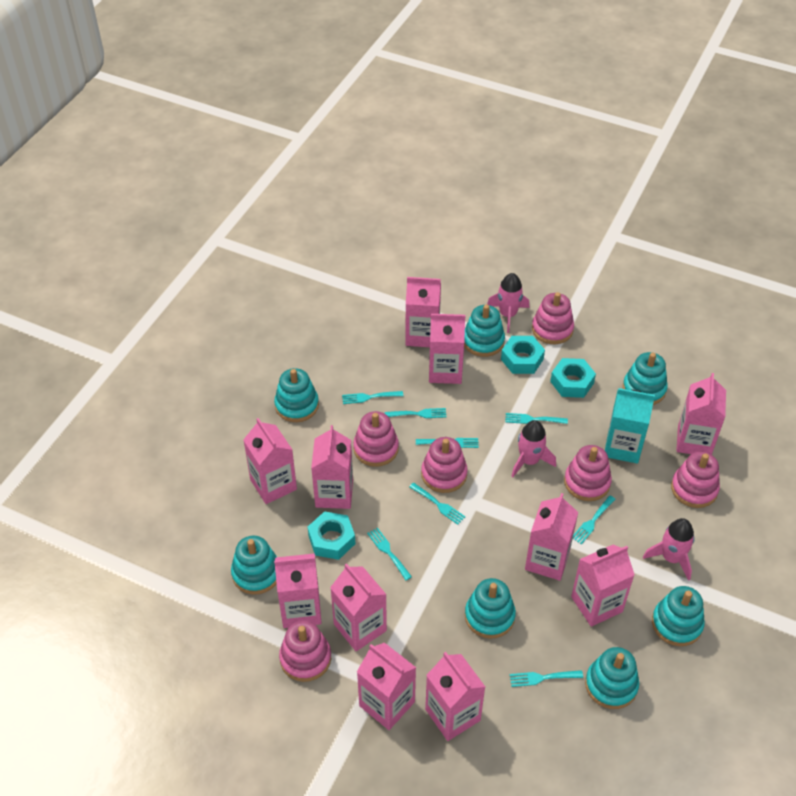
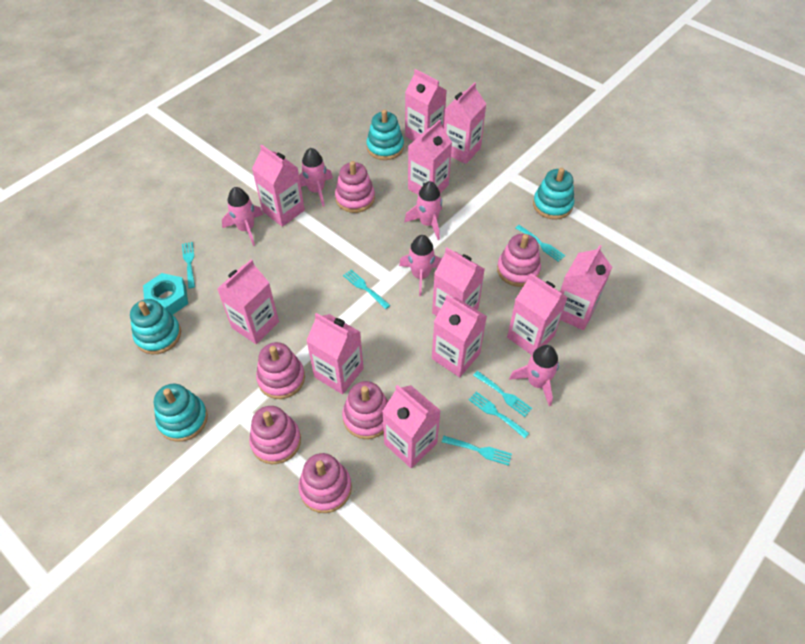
pink rocket: 3 -> 5
turquoise carton: 1 -> 0
turquoise fork: 8 -> 6
turquoise nut: 3 -> 1
turquoise stacking toy: 7 -> 4

